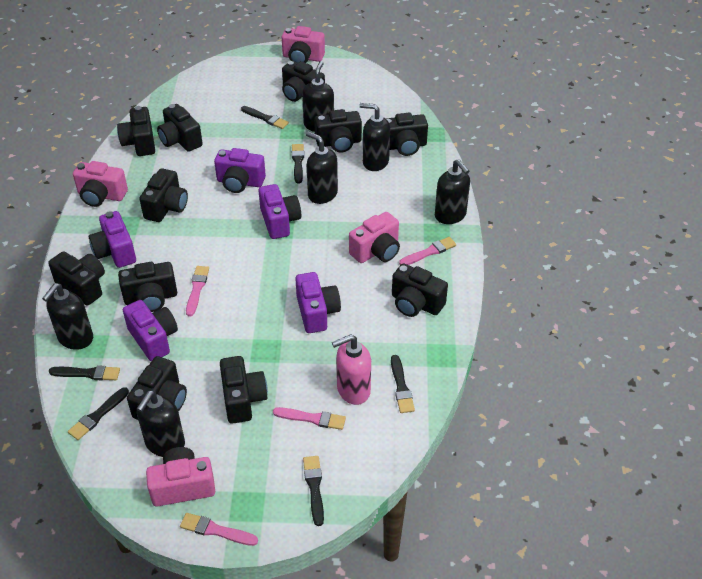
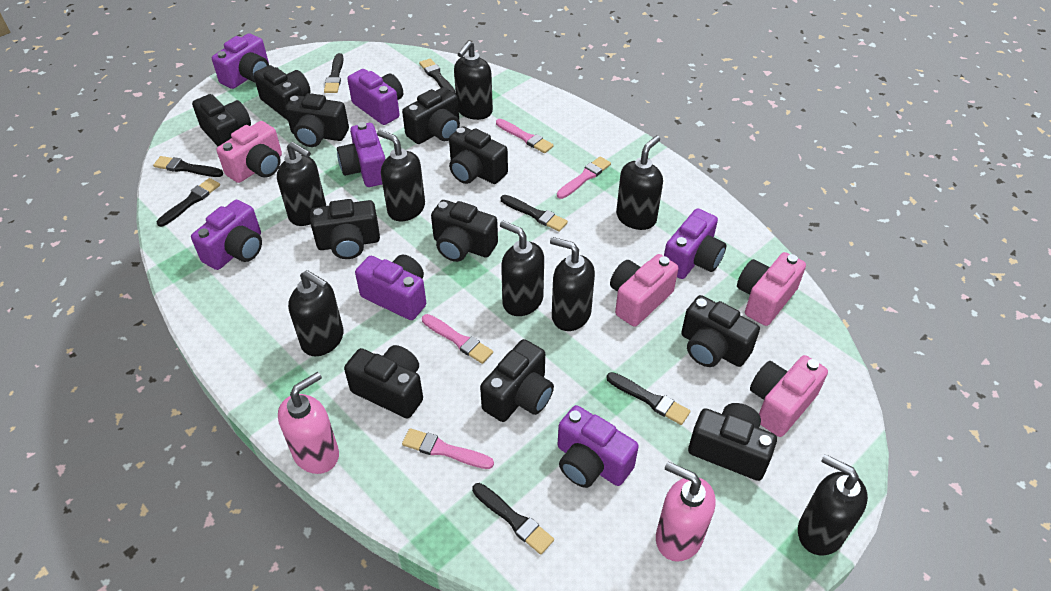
black brush: 6 -> 7
black soap dispenser: 6 -> 8
pink soap dispenser: 1 -> 2
purple camera: 5 -> 7

